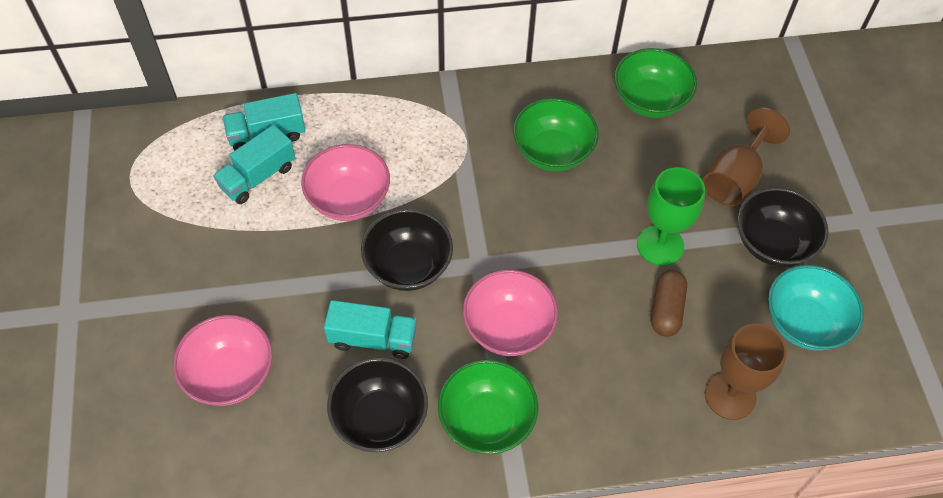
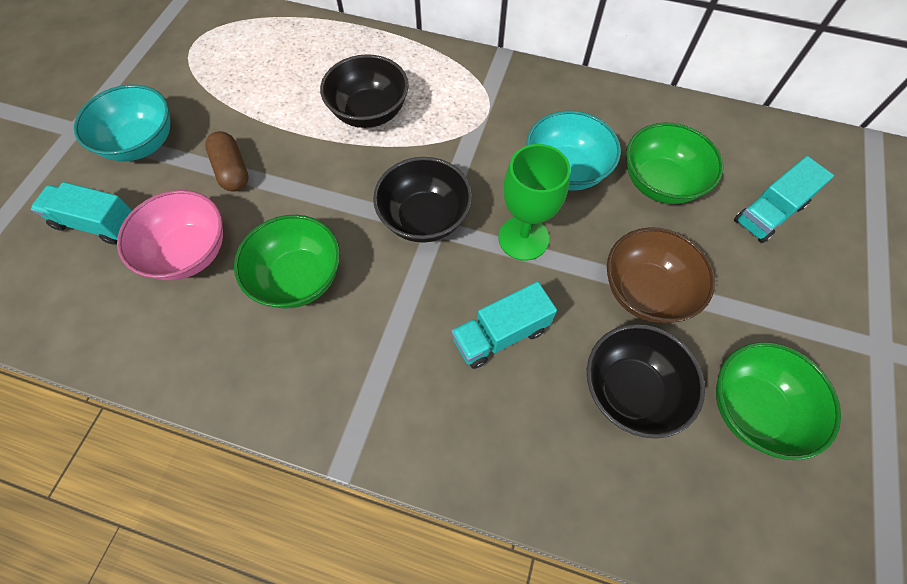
brown bowl: 0 -> 1
brown goblet: 2 -> 0
pink bowl: 3 -> 1
turquoise bowl: 1 -> 2

